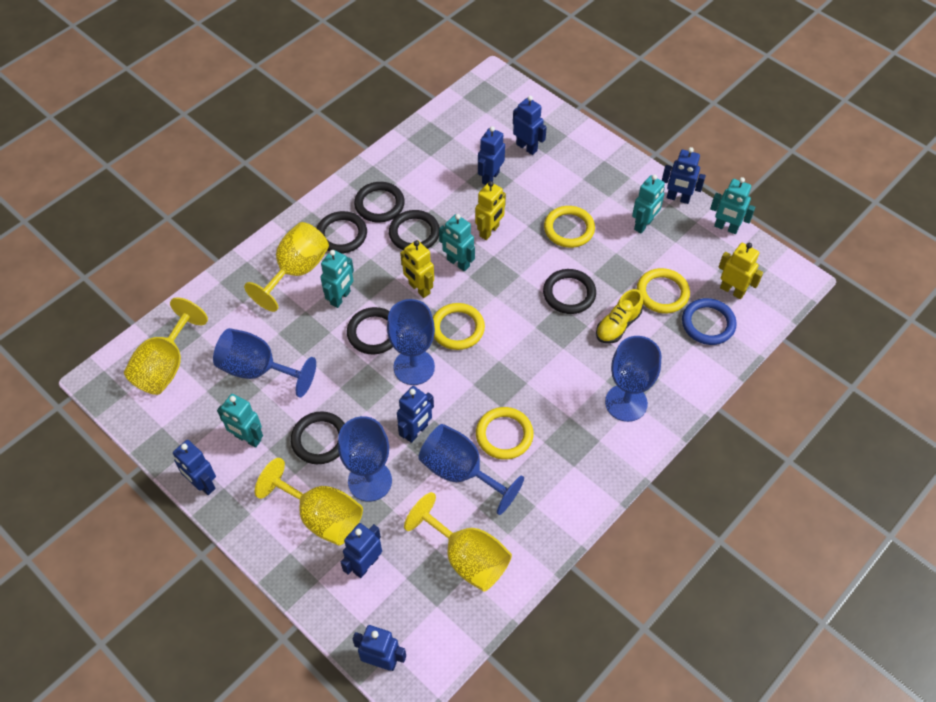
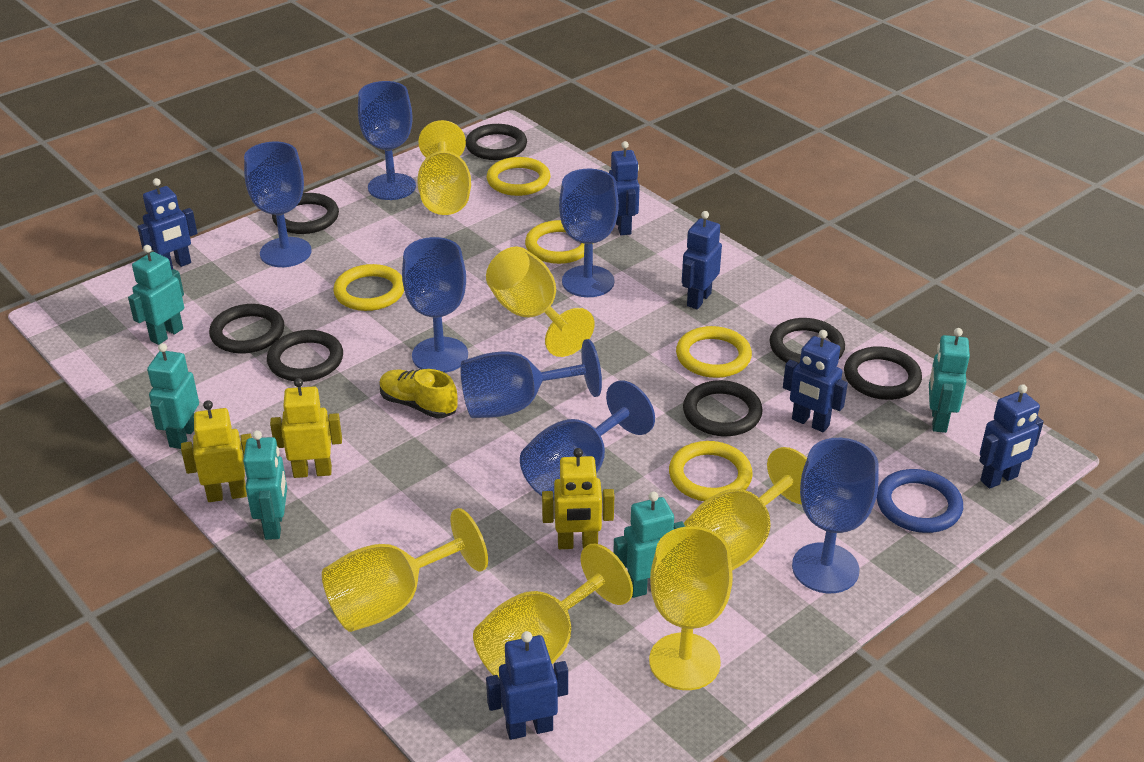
black ring: 6 -> 7
blue goblet: 5 -> 7
blue robot: 7 -> 6
yellow goblet: 4 -> 6
yellow ring: 4 -> 5

